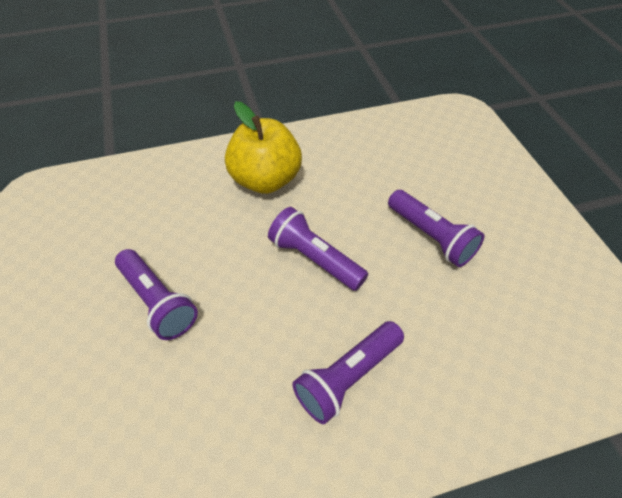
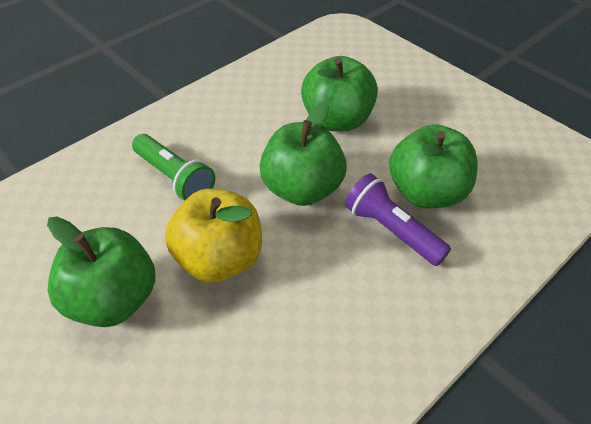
green apple: 0 -> 4
green flashlight: 0 -> 1
purple flashlight: 4 -> 1

